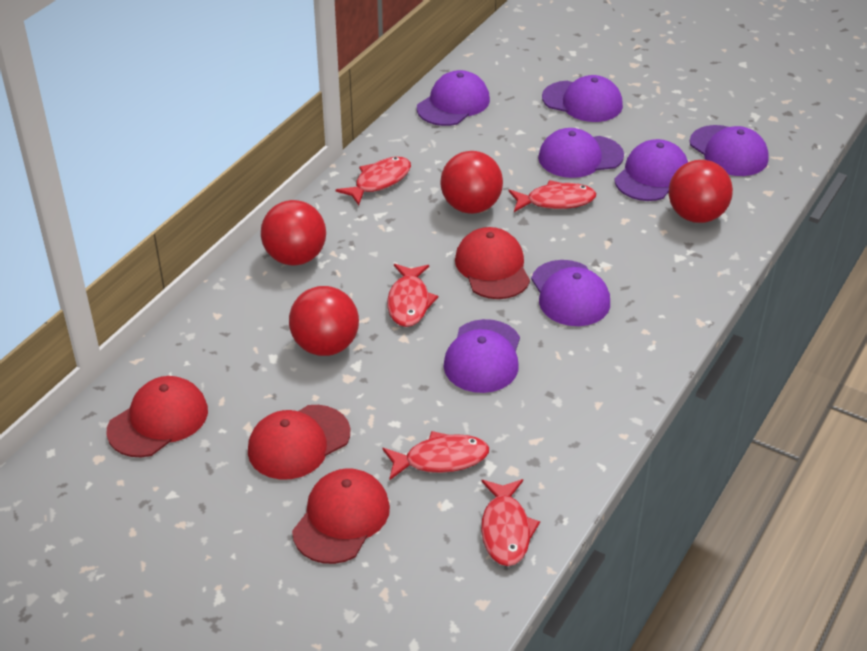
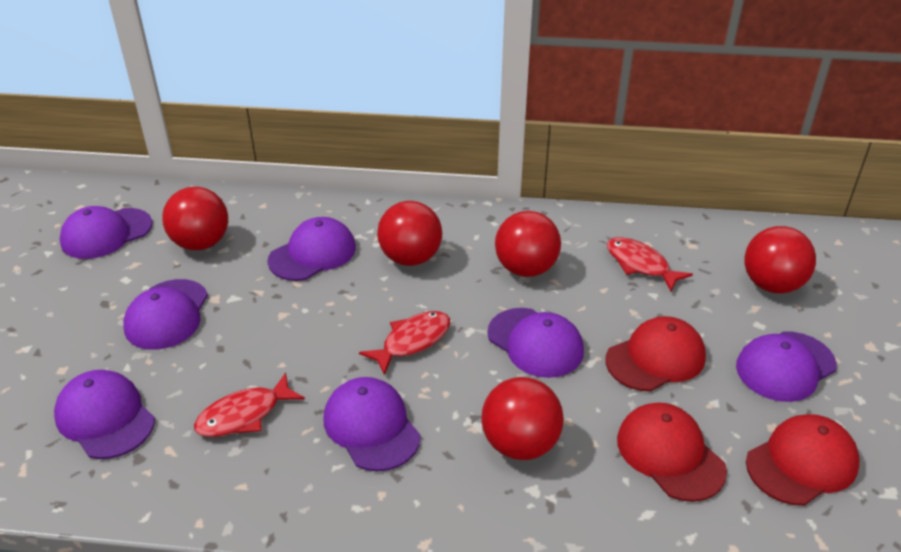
red ball: 4 -> 5
red cap: 4 -> 3
red fish: 5 -> 3

